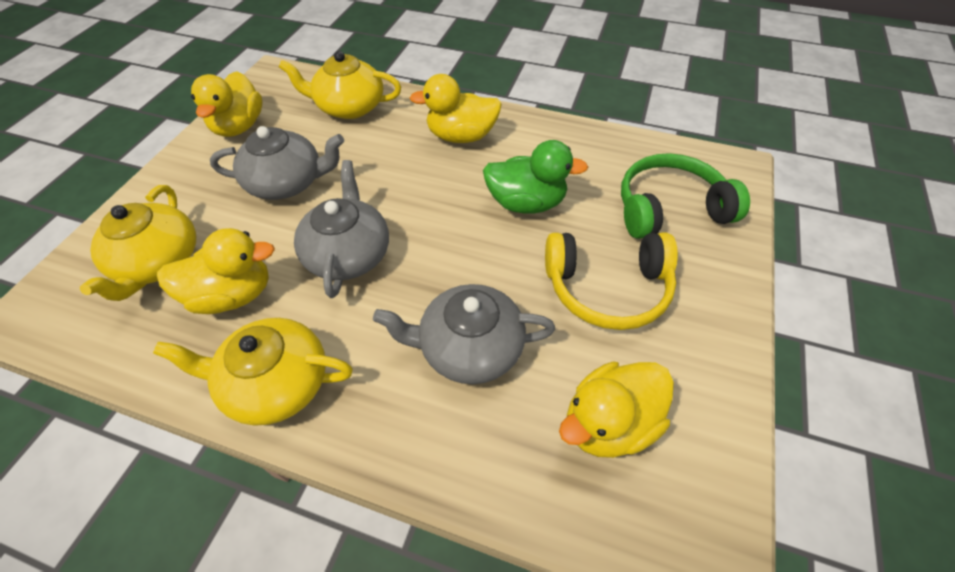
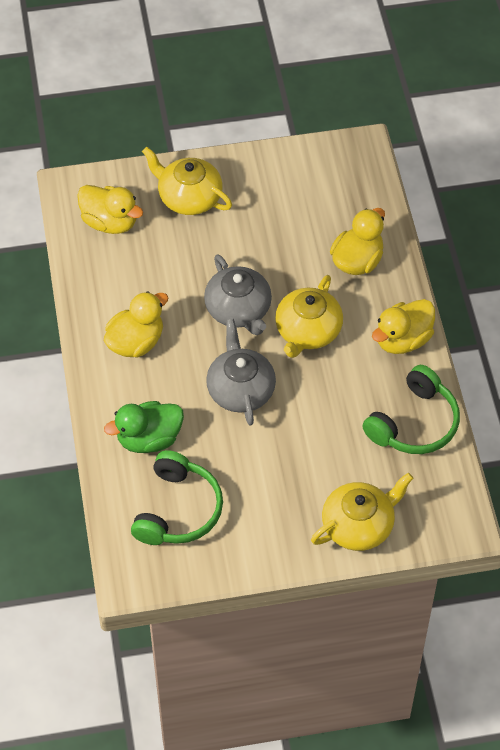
green headphones: 1 -> 2
grey teapot: 3 -> 2
yellow headphones: 1 -> 0

